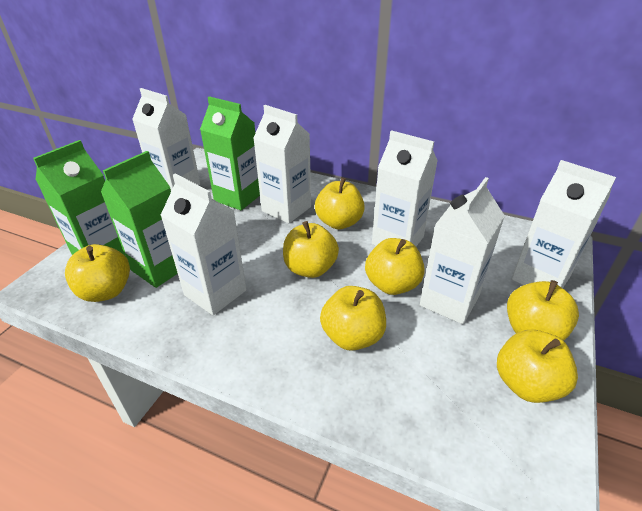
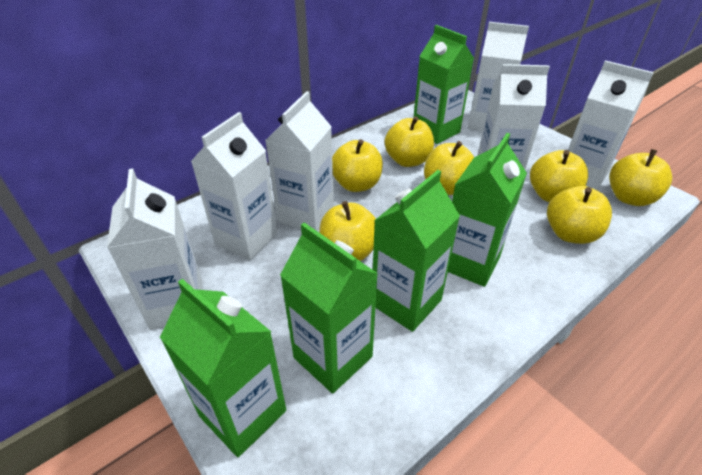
green carton: 3 -> 5

